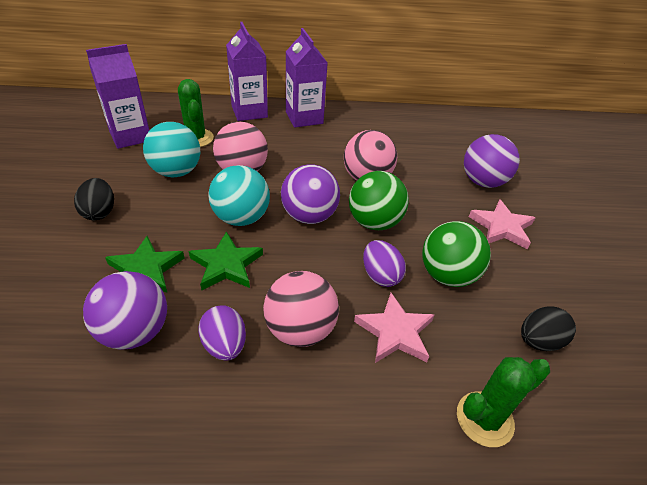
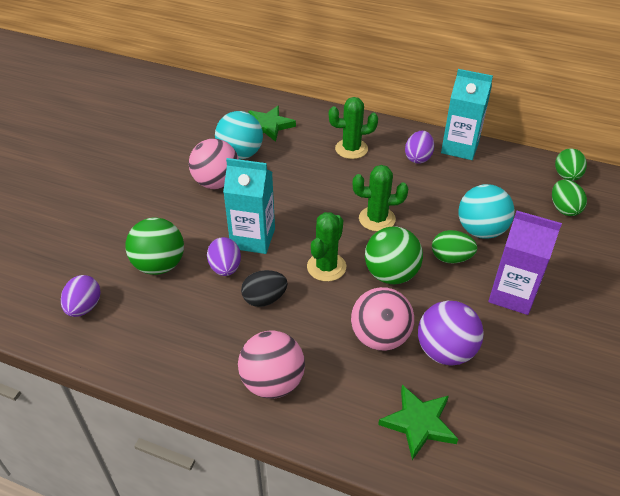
black egg: 2 -> 1
green cactus: 2 -> 3
green egg: 0 -> 3
pink star: 2 -> 0
purple ball: 3 -> 1
purple carton: 3 -> 1
purple egg: 2 -> 3
turquoise carton: 0 -> 2

